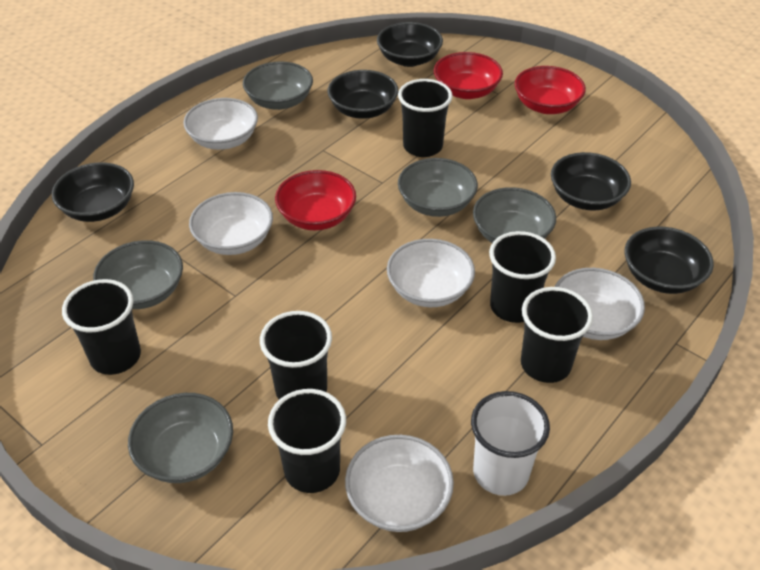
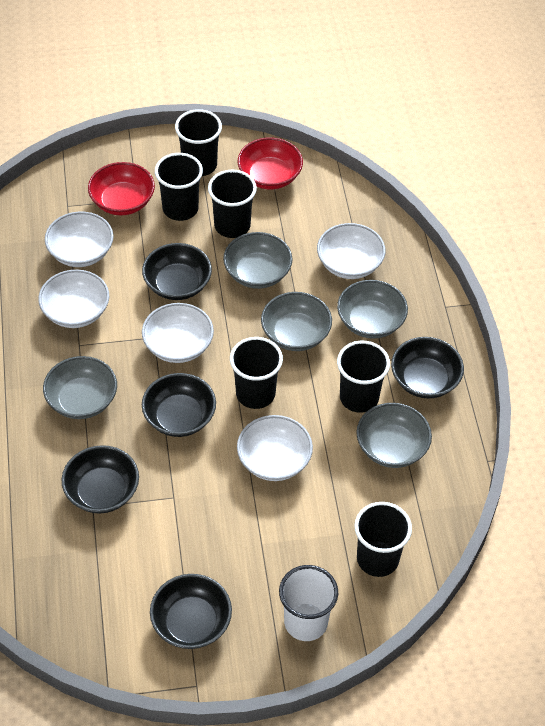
red bowl: 3 -> 2

